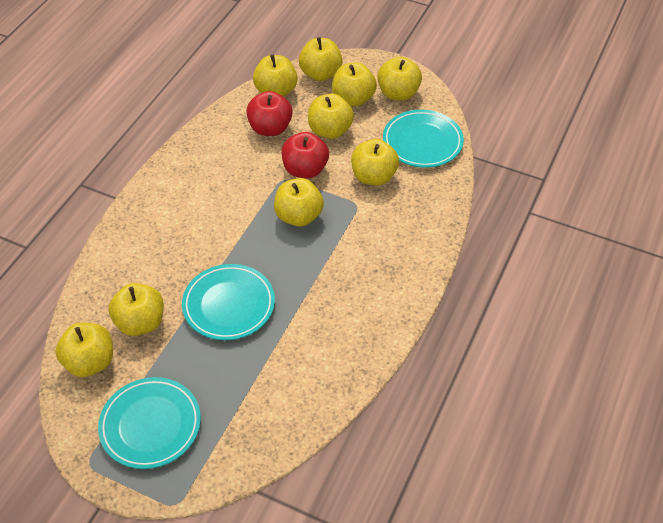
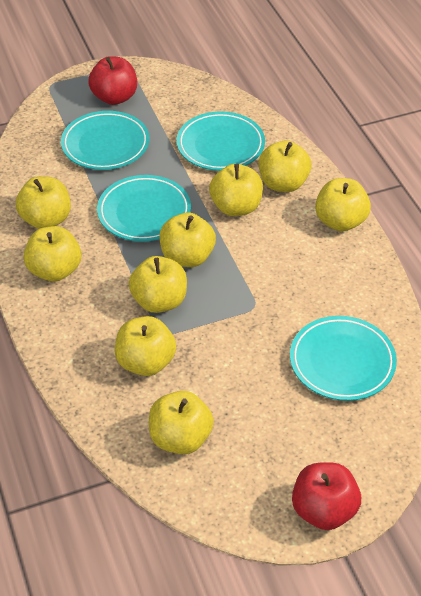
turquoise plate: 3 -> 4

